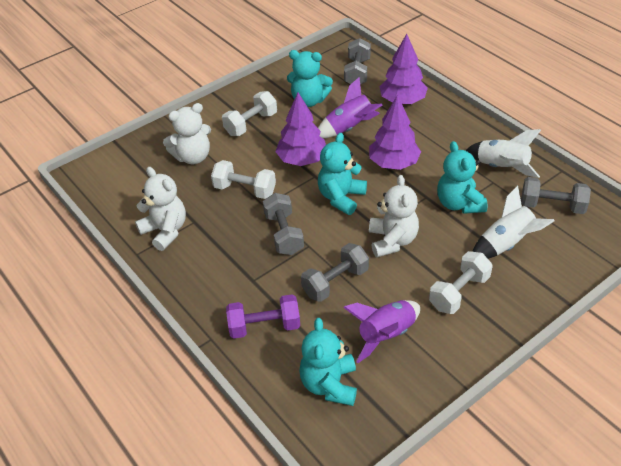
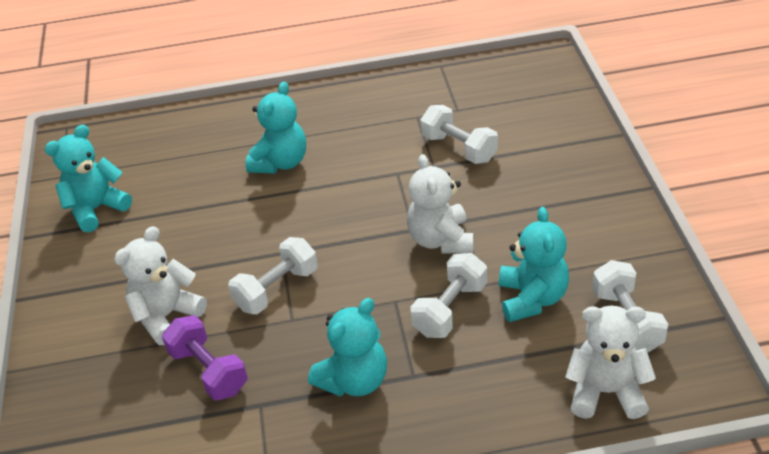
grey dumbbell: 4 -> 0
purple rocket: 2 -> 0
purple tree: 3 -> 0
white dumbbell: 3 -> 4
white rocket: 2 -> 0

